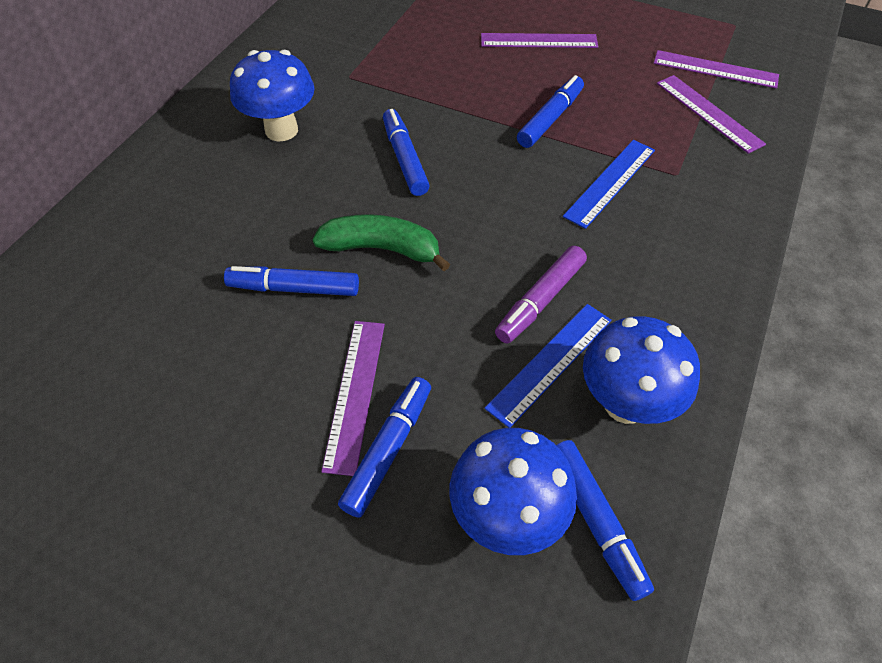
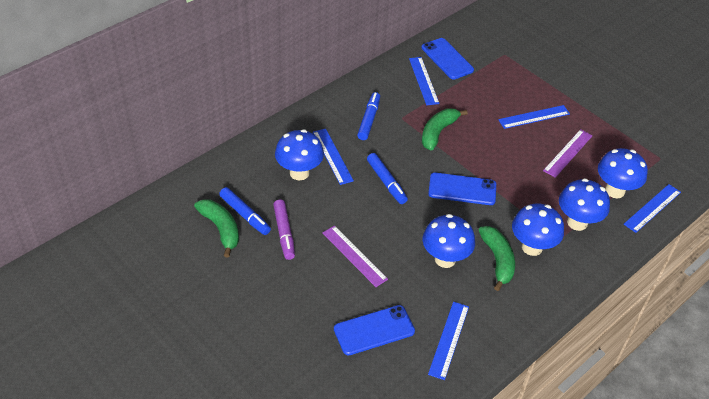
blue marker: 5 -> 3
blue mushroom: 3 -> 5
blue phone: 0 -> 3
blue ruler: 2 -> 5
green banana: 1 -> 3
purple ruler: 4 -> 2

